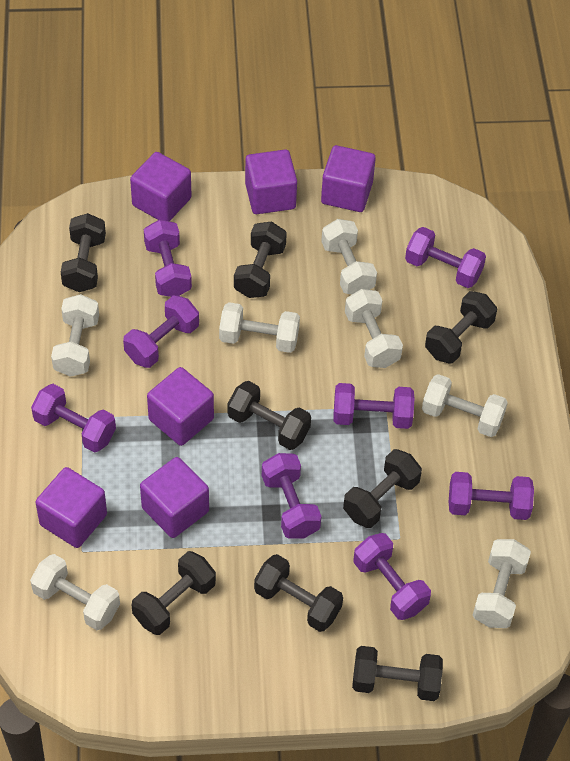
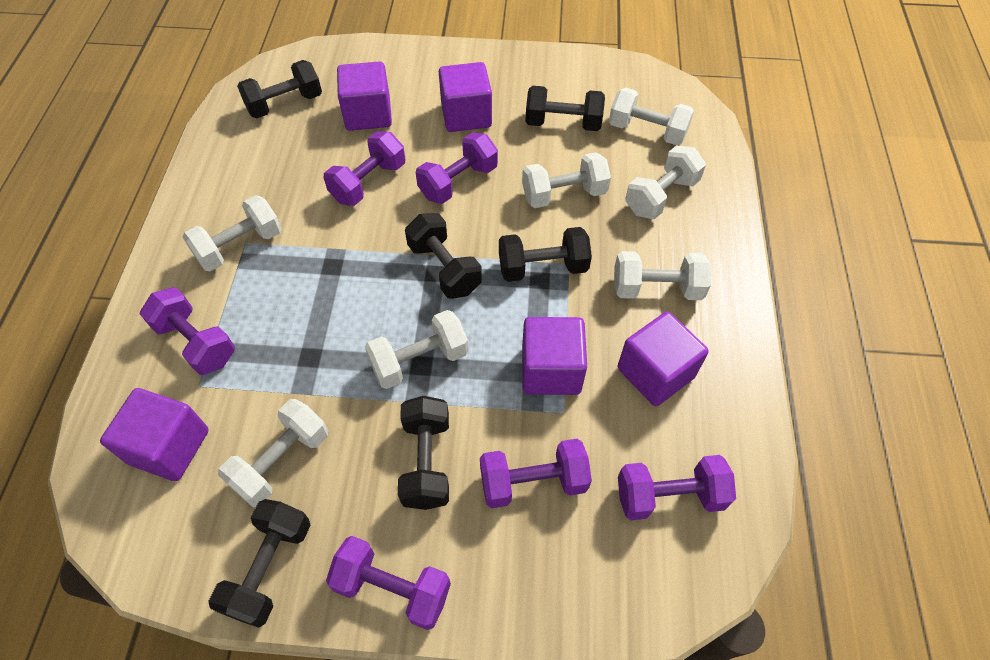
black dumbbell: 8 -> 6
purple cube: 6 -> 5
purple dumbbell: 8 -> 6

